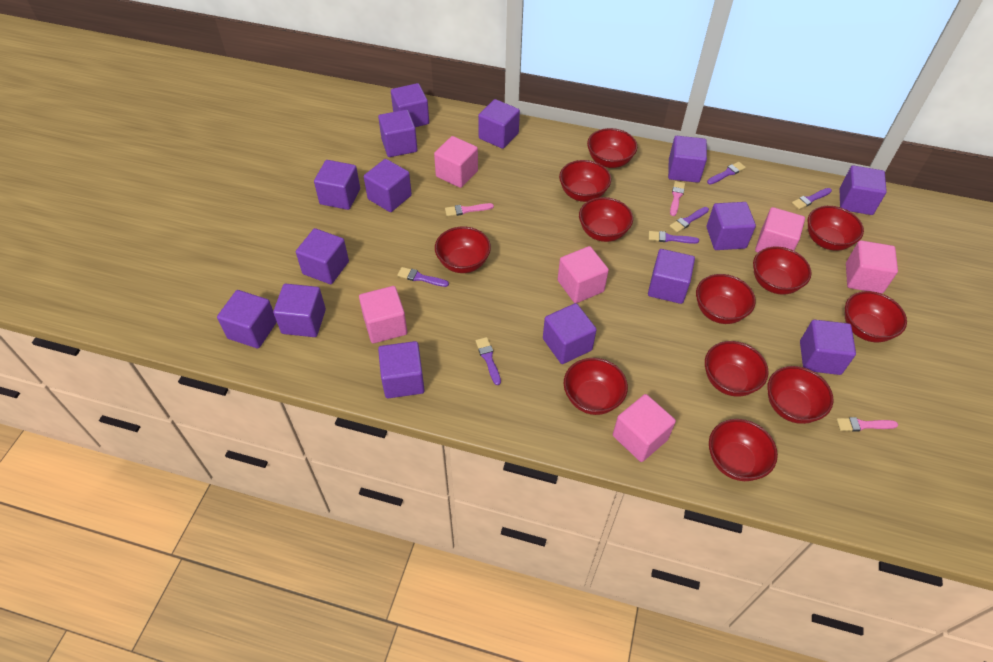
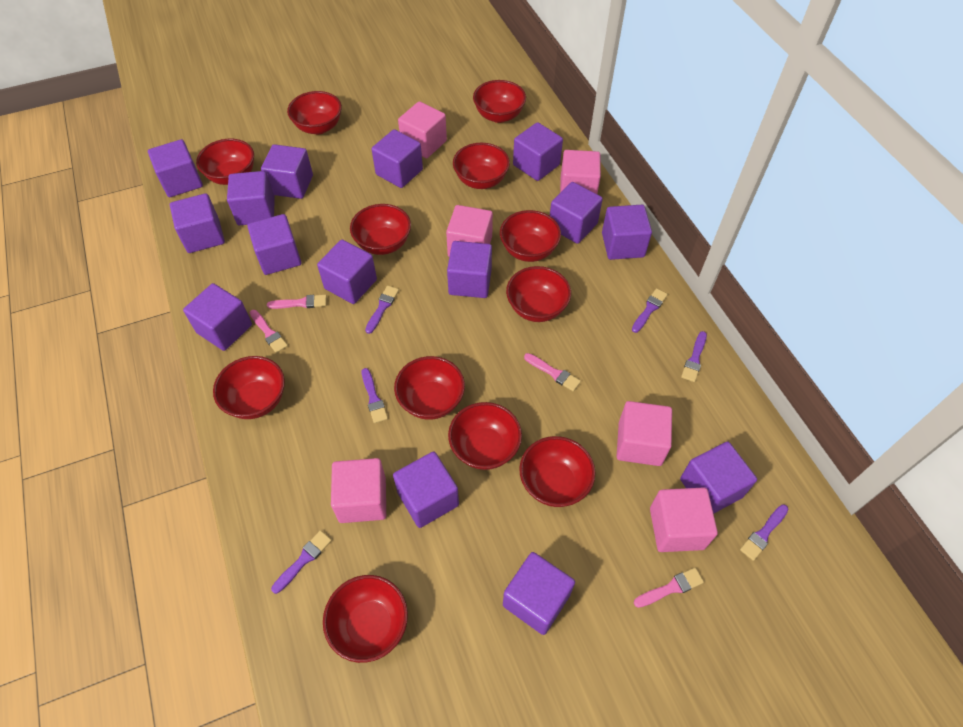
pink brush: 3 -> 4

